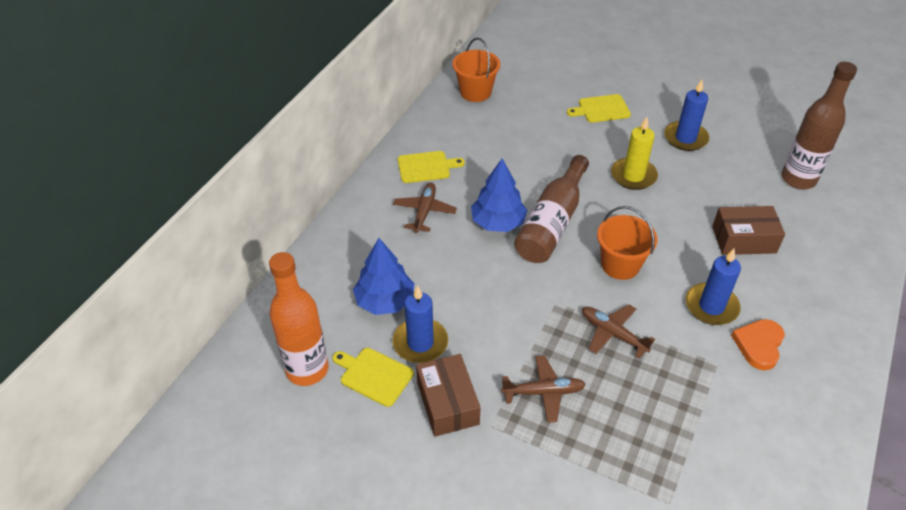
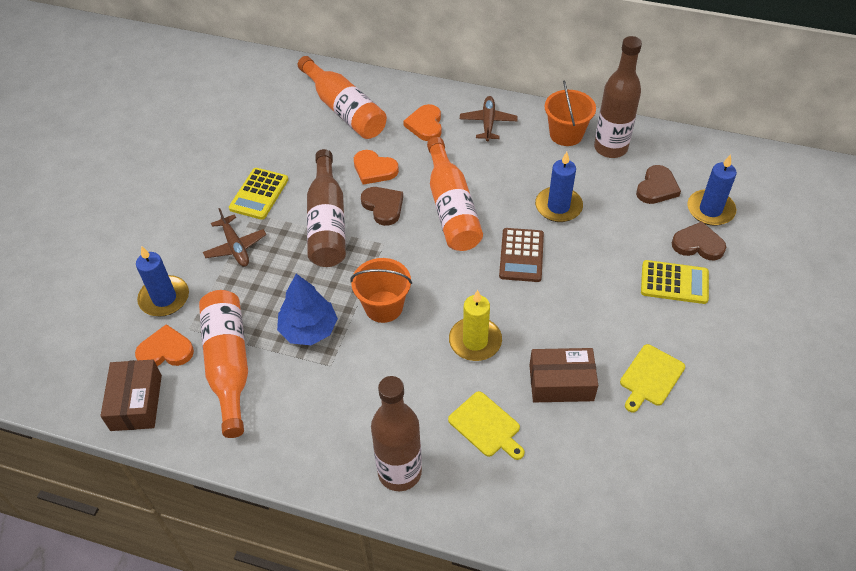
blue tree: 2 -> 1
brown bottle: 2 -> 3
brown calculator: 0 -> 1
brown heart: 0 -> 3
brown plane: 3 -> 2
orange bottle: 1 -> 3
orange heart: 1 -> 3
yellow calculator: 0 -> 2
yellow cutting board: 3 -> 2

